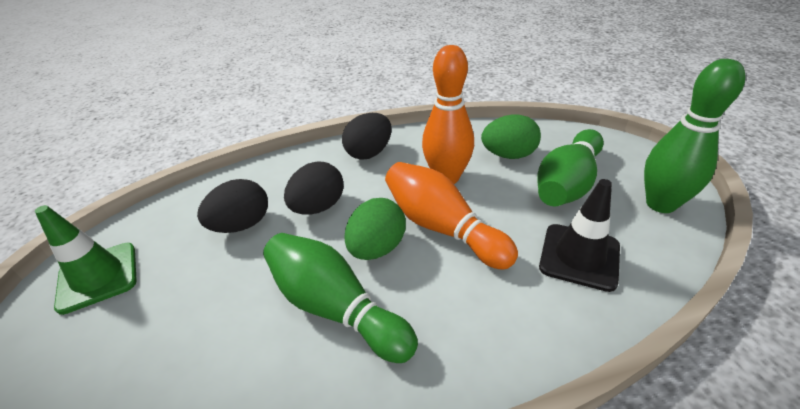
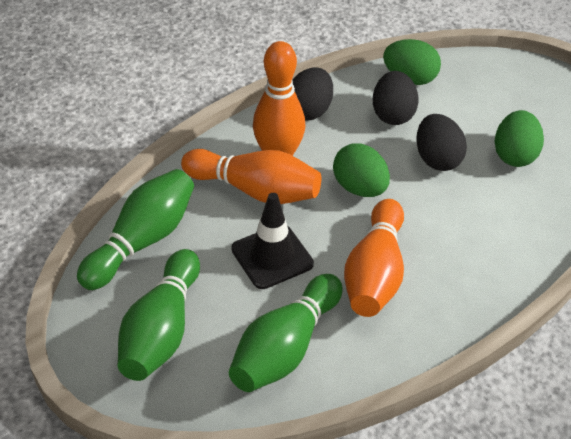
green egg: 2 -> 3
green traffic cone: 1 -> 0
orange bowling pin: 2 -> 3

